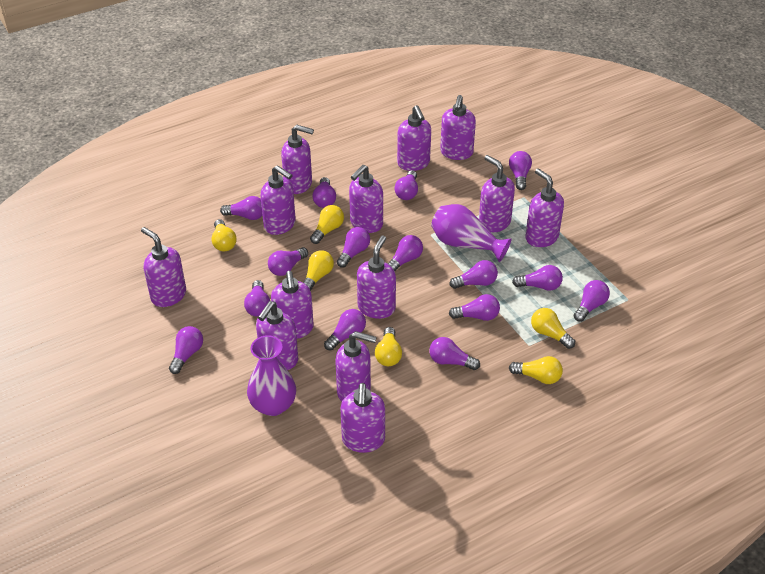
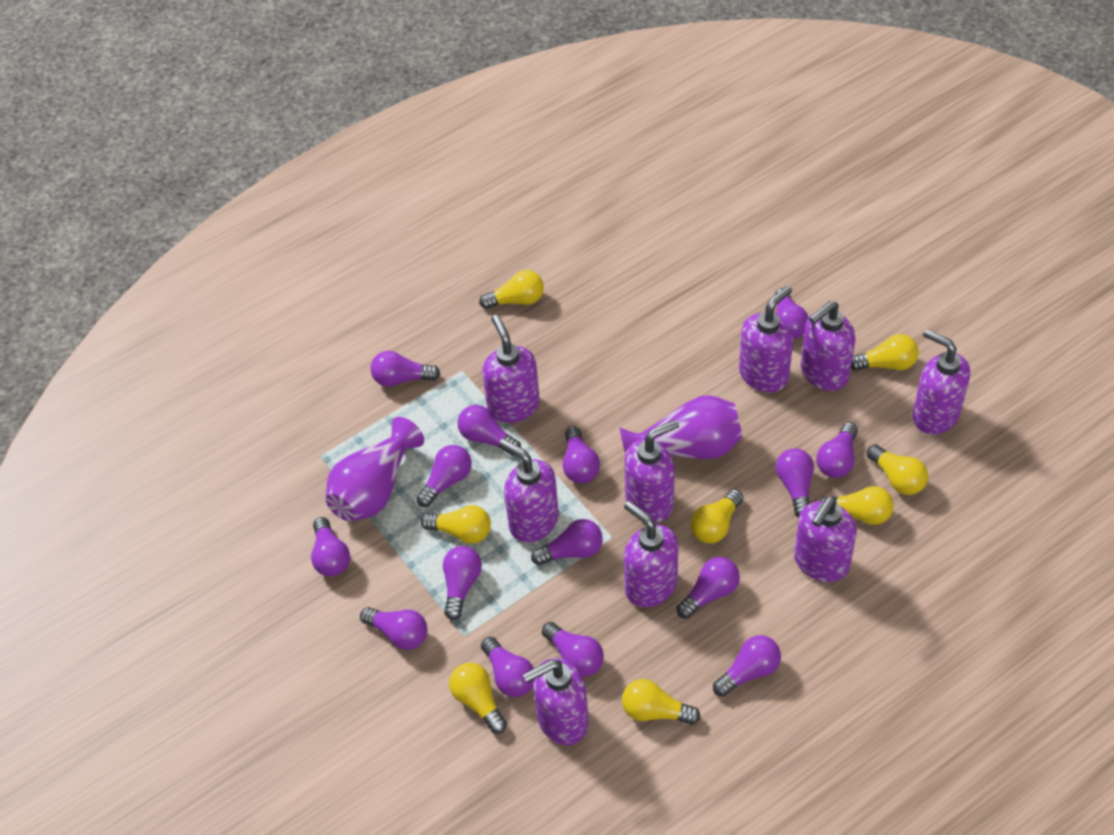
purple soap dispenser: 13 -> 9
yellow light bulb: 6 -> 8

